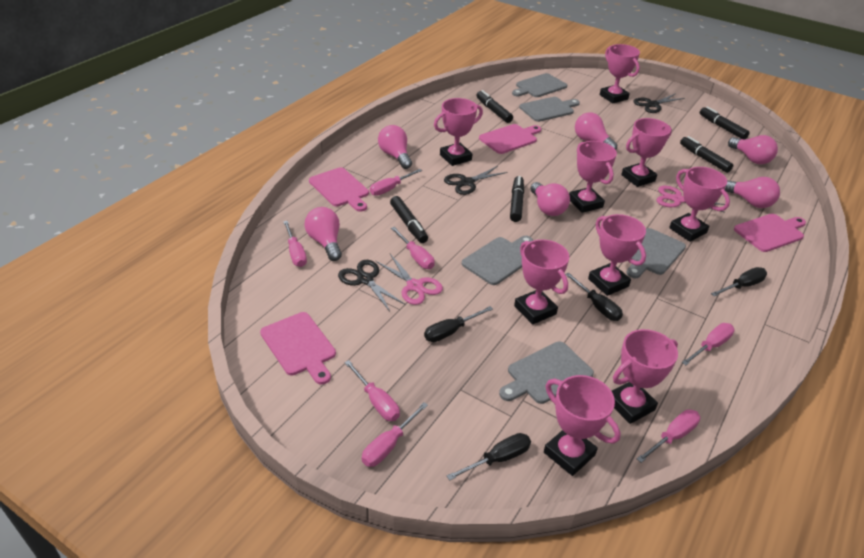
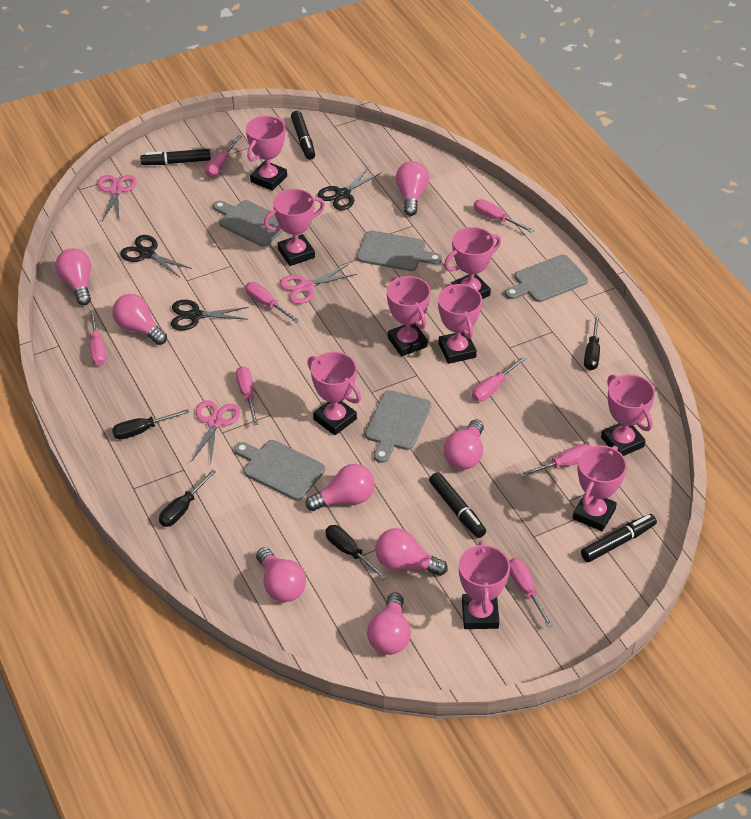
black marker: 5 -> 4
pink cutting board: 4 -> 0
pink light bulb: 6 -> 8
pink scissors: 2 -> 3
pink screwdriver: 7 -> 8

